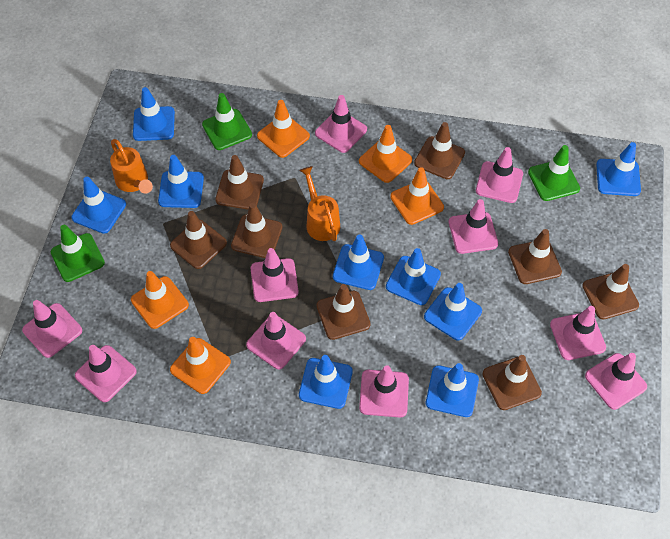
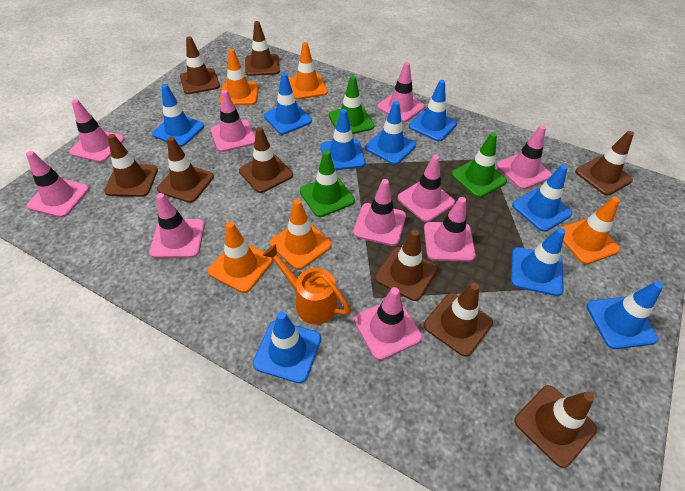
brown traffic cone: 8 -> 9
orange watering can: 2 -> 1

